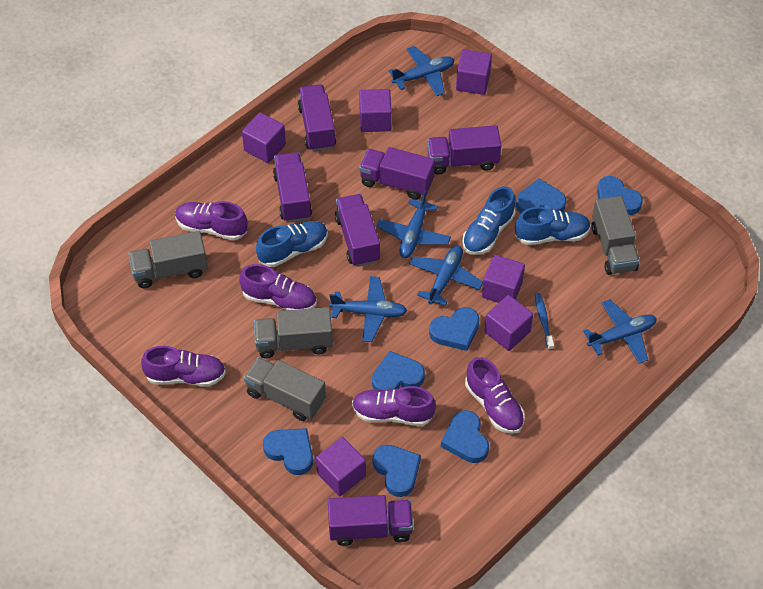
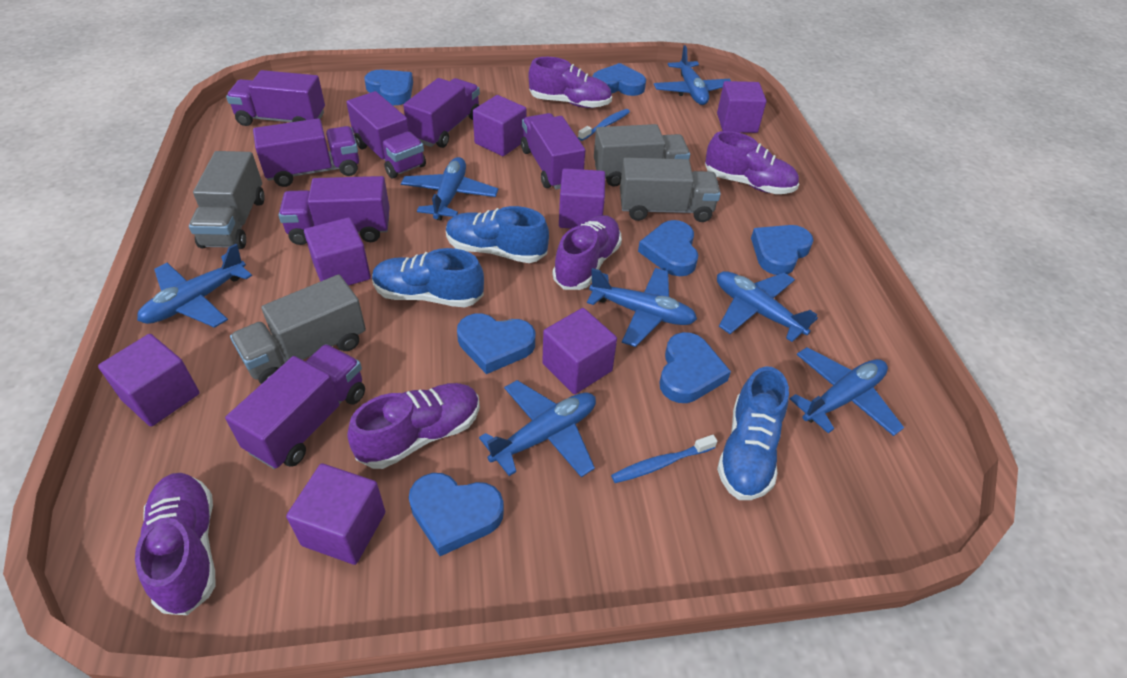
blue plane: 5 -> 7
blue toothbrush: 1 -> 2
purple cube: 6 -> 7
purple truck: 6 -> 7

